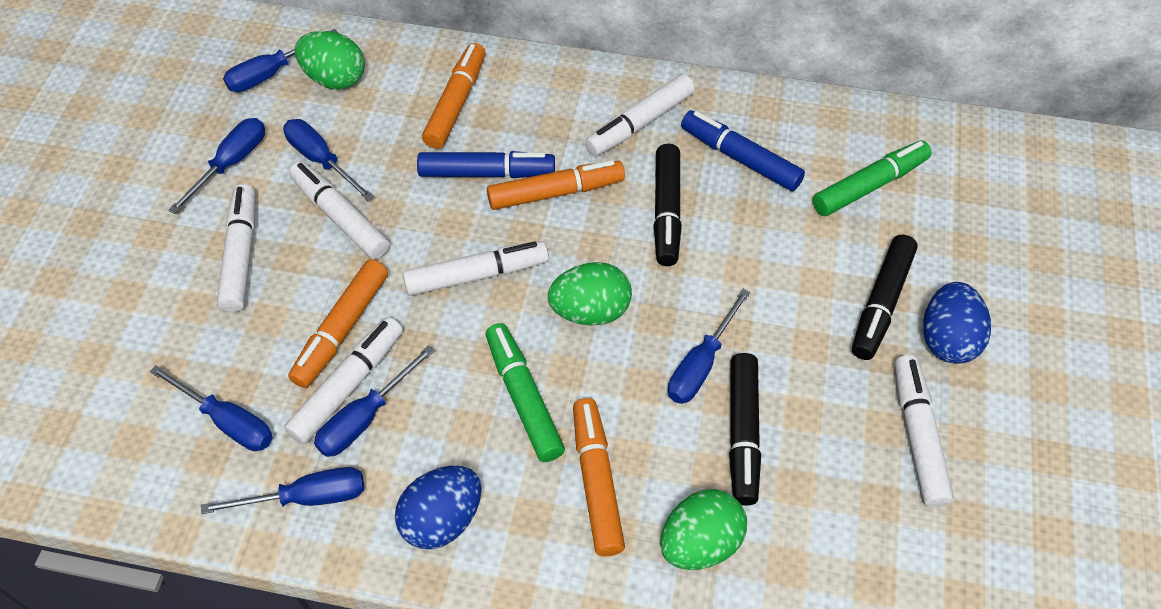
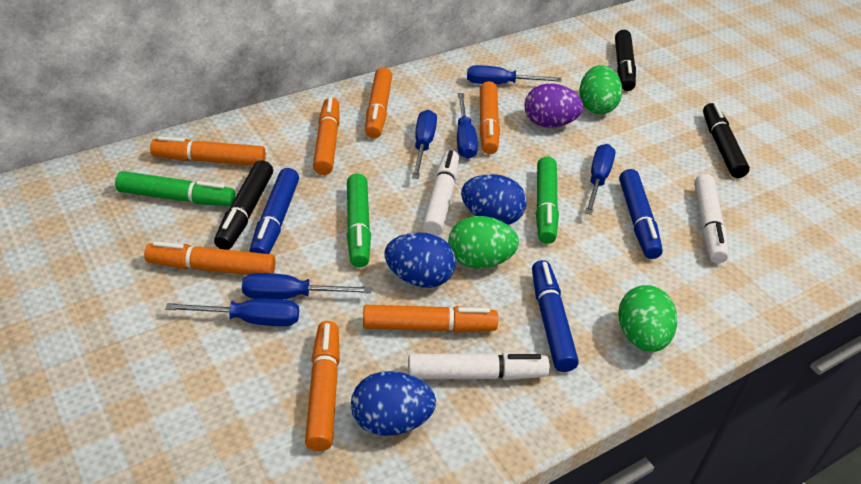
blue egg: 2 -> 3
blue marker: 2 -> 3
blue screwdriver: 7 -> 6
green marker: 2 -> 3
orange marker: 4 -> 7
purple egg: 0 -> 1
white marker: 6 -> 3

